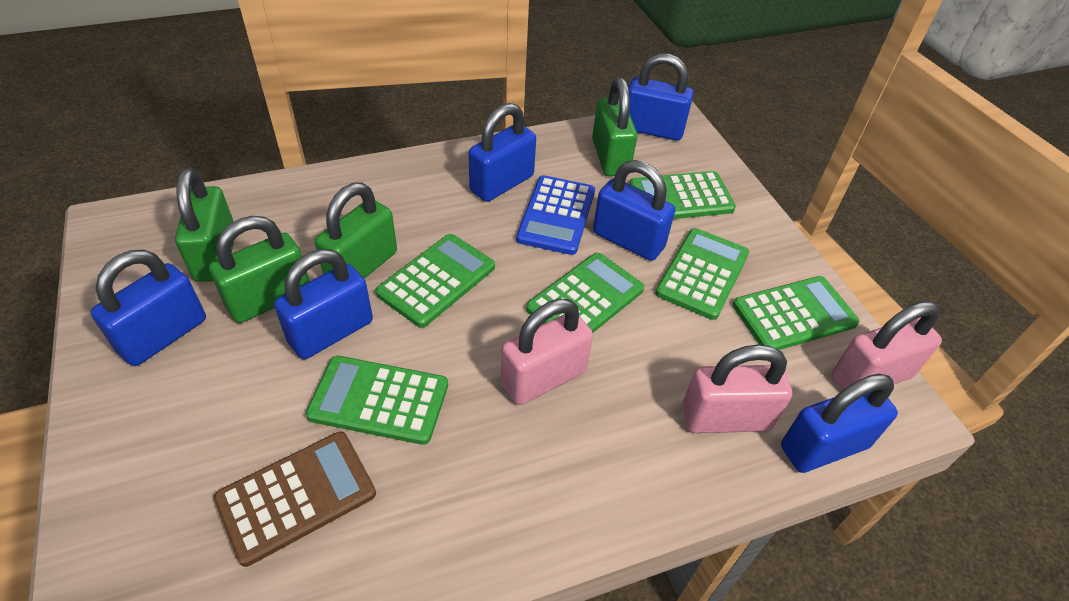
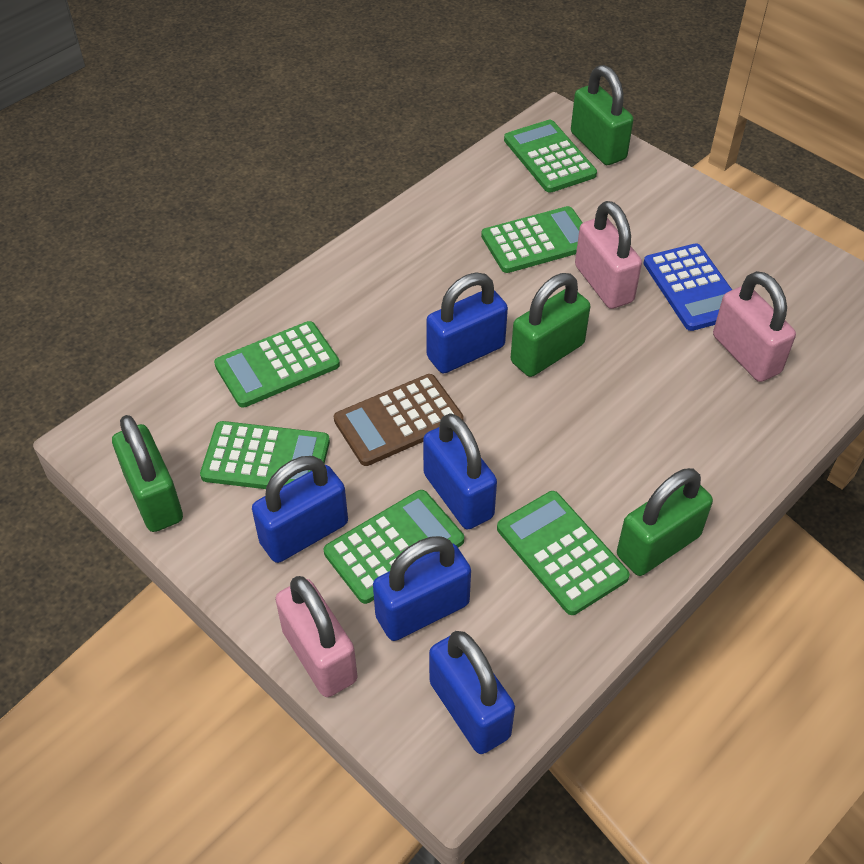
blue padlock: 6 -> 5

